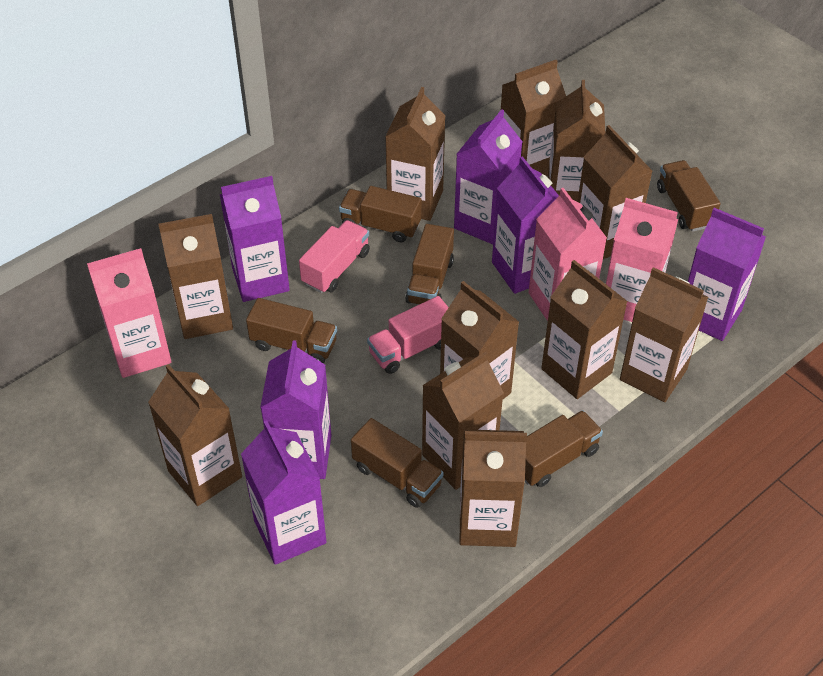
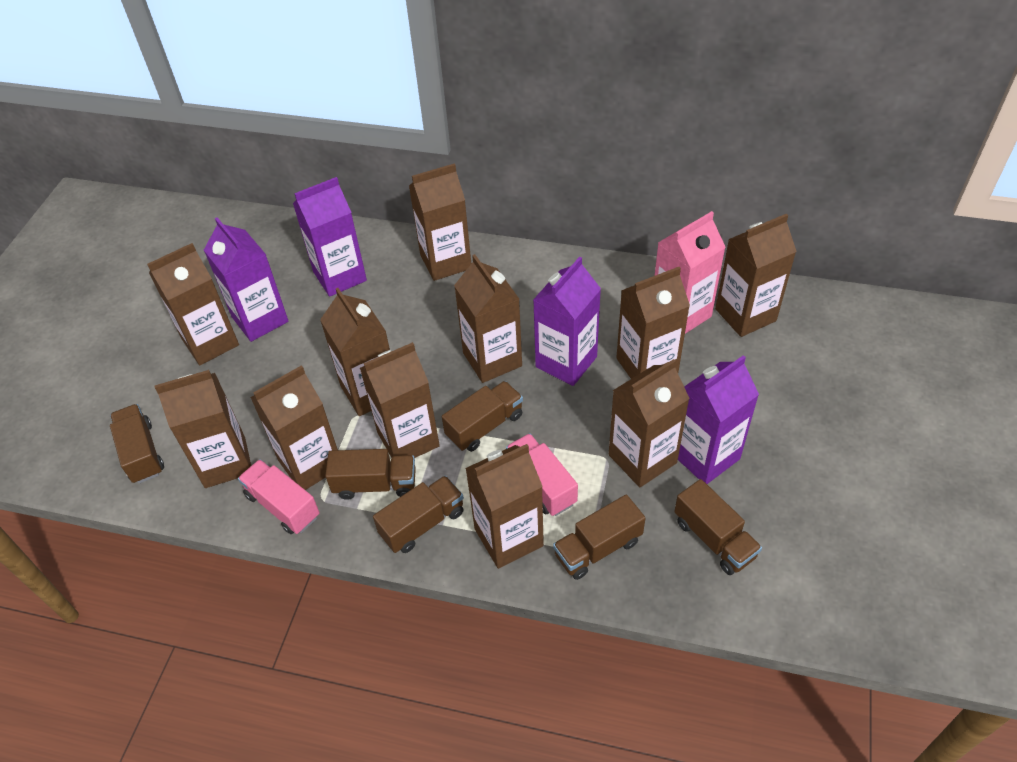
pink carton: 3 -> 1
purple carton: 6 -> 4

